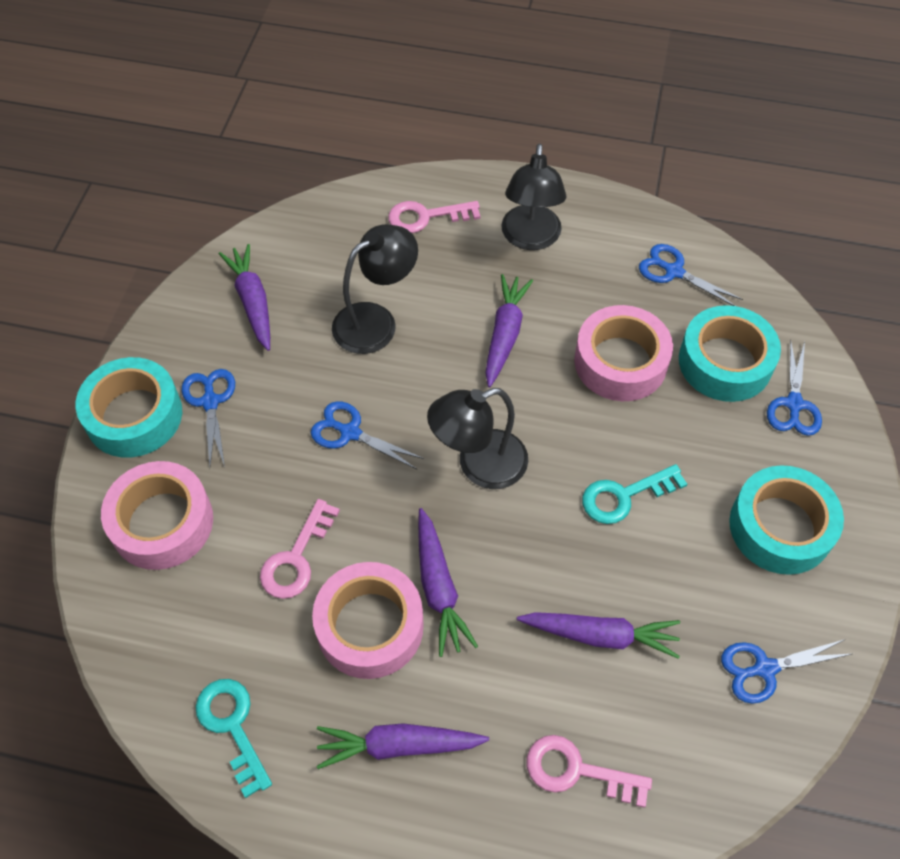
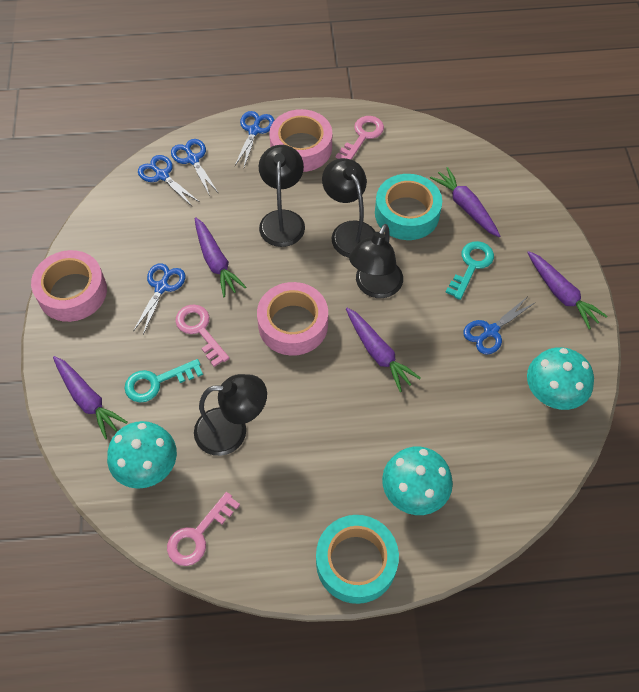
black lamp: 3 -> 4
turquoise mushroom: 0 -> 3
turquoise tape: 3 -> 2

